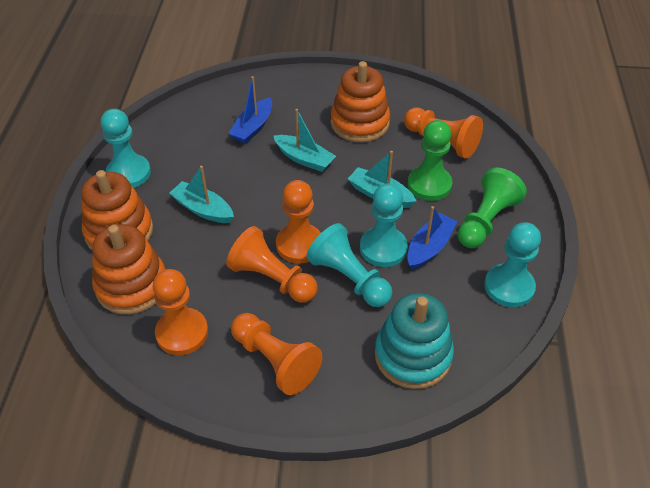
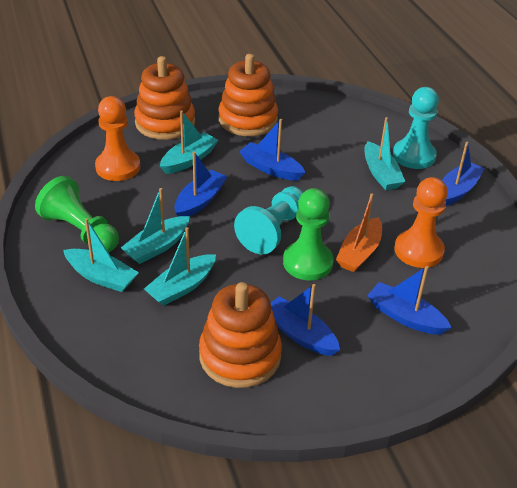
blue boat: 2 -> 5
orange boat: 0 -> 1
orange pawn: 5 -> 2
turquoise boat: 3 -> 5
turquoise pawn: 4 -> 2
turquoise stacking toy: 1 -> 0

